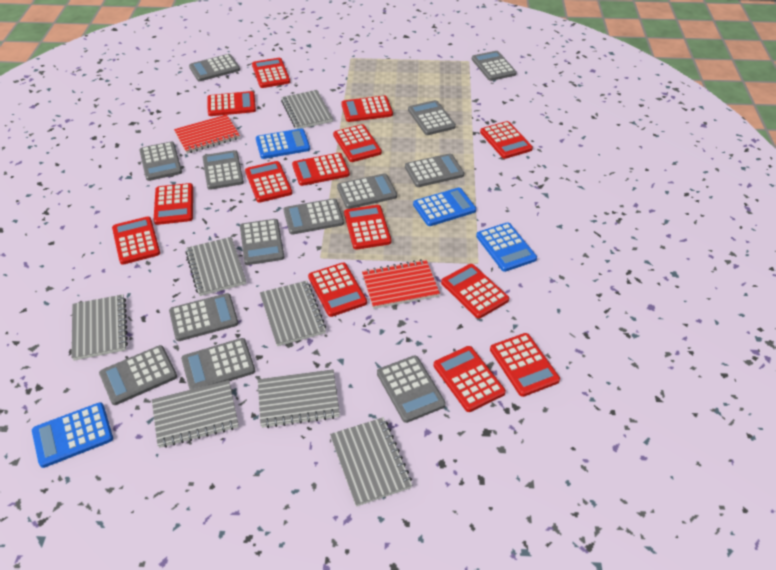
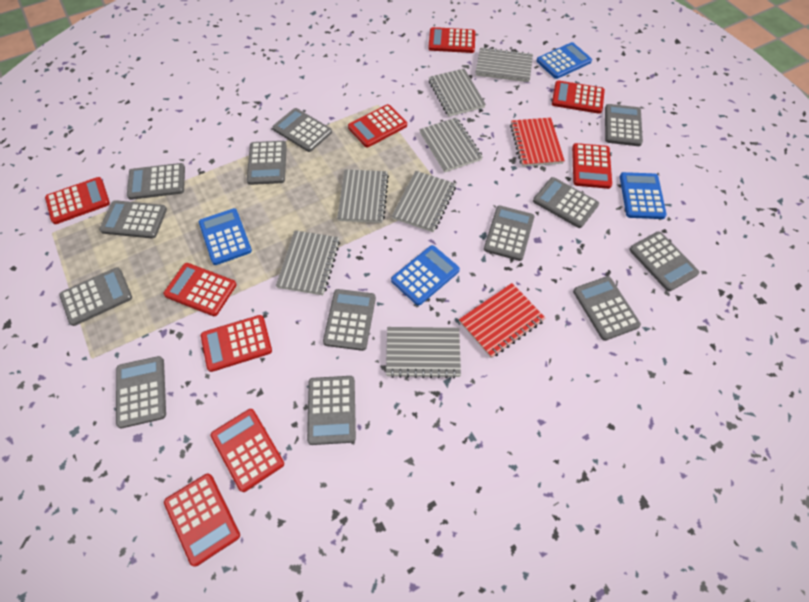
red calculator: 14 -> 9

